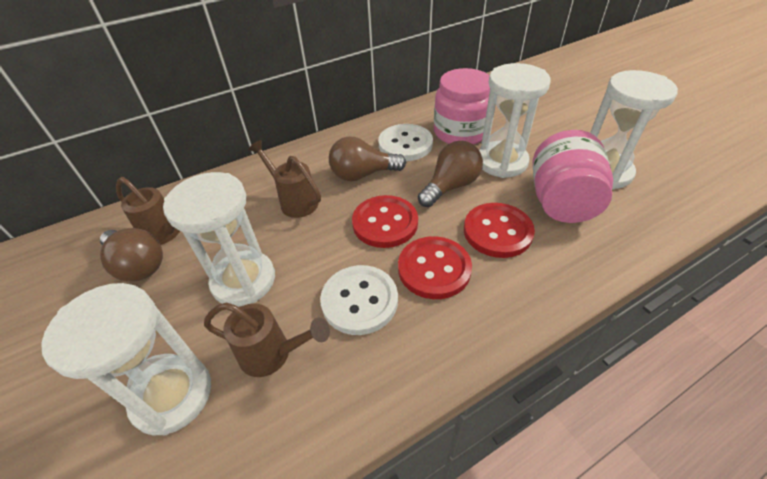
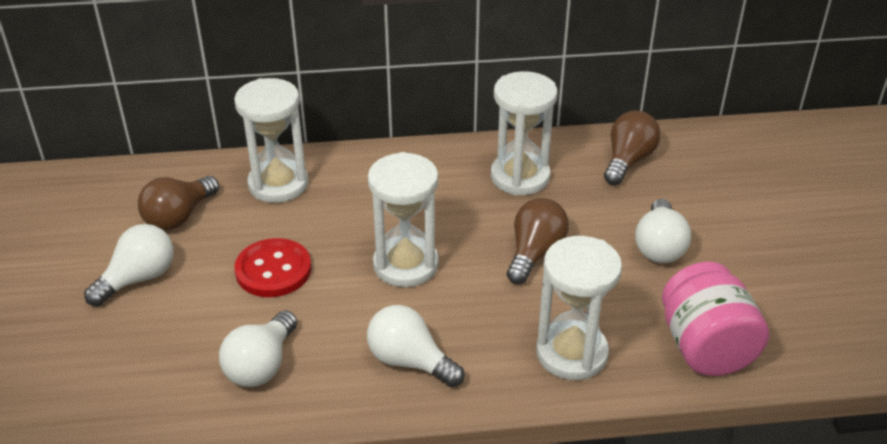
brown watering can: 3 -> 0
pink jar: 2 -> 1
red button: 3 -> 1
white button: 2 -> 0
white light bulb: 0 -> 4

